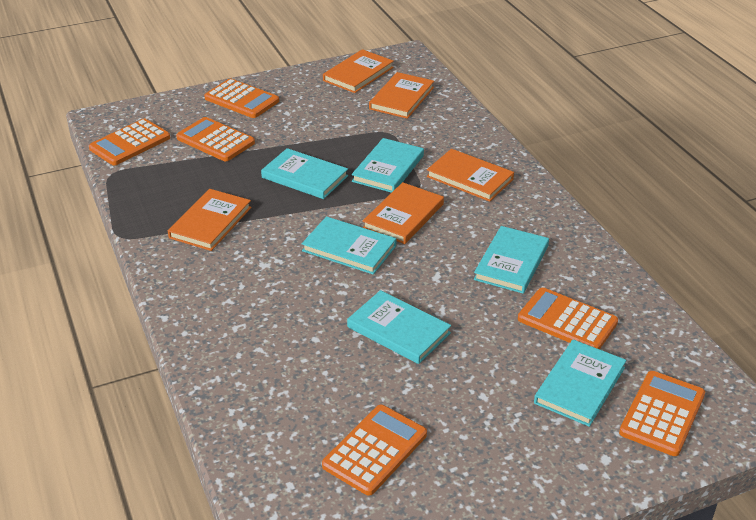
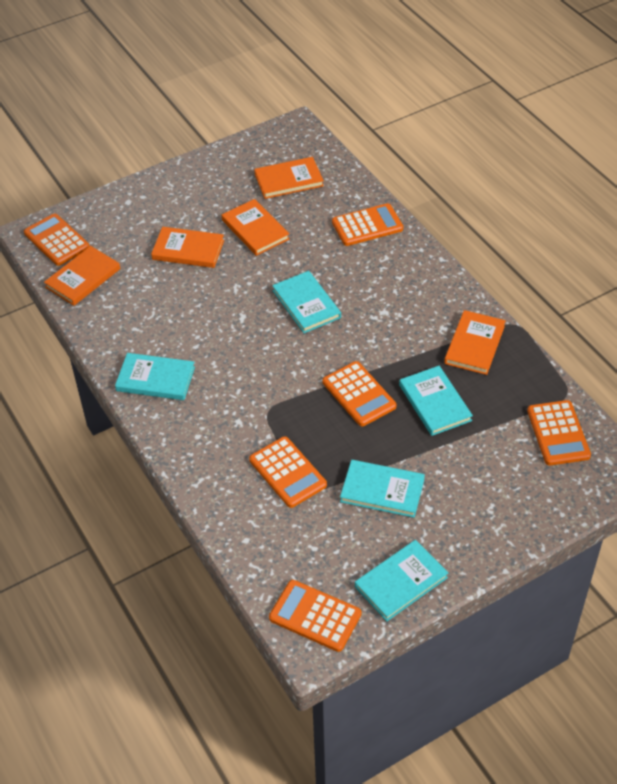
turquoise book: 6 -> 5

